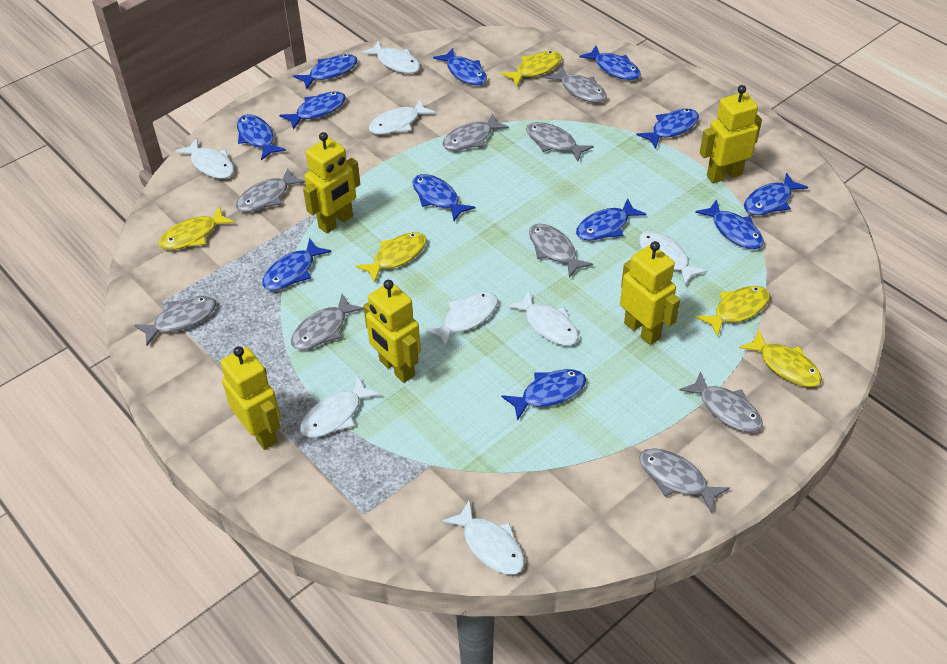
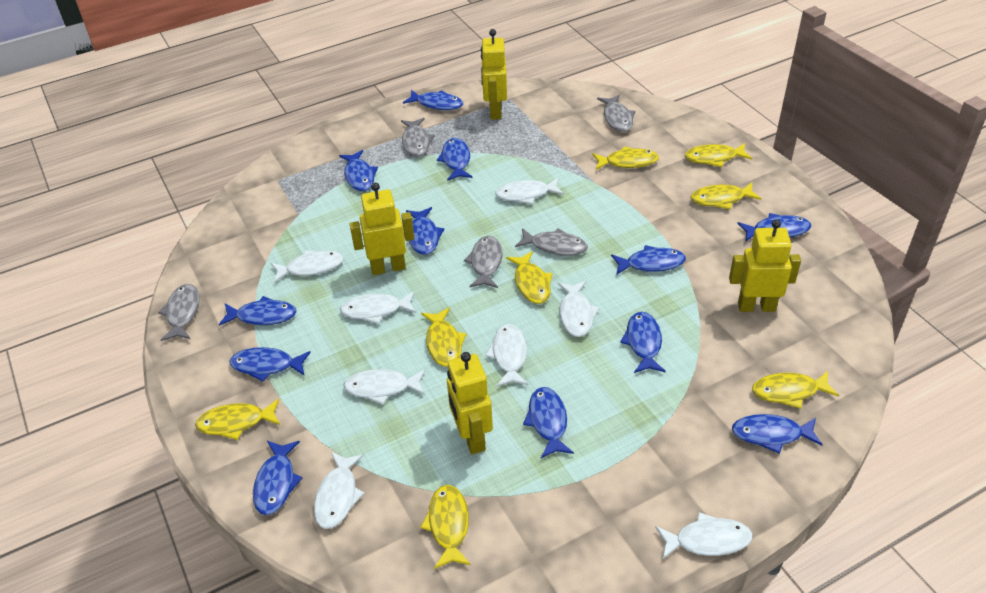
grey fish: 9 -> 5
yellow fish: 5 -> 8
yellow robot: 5 -> 4

